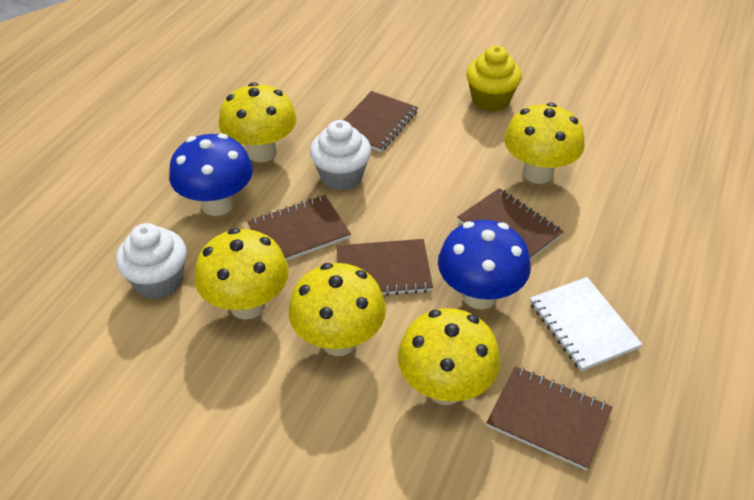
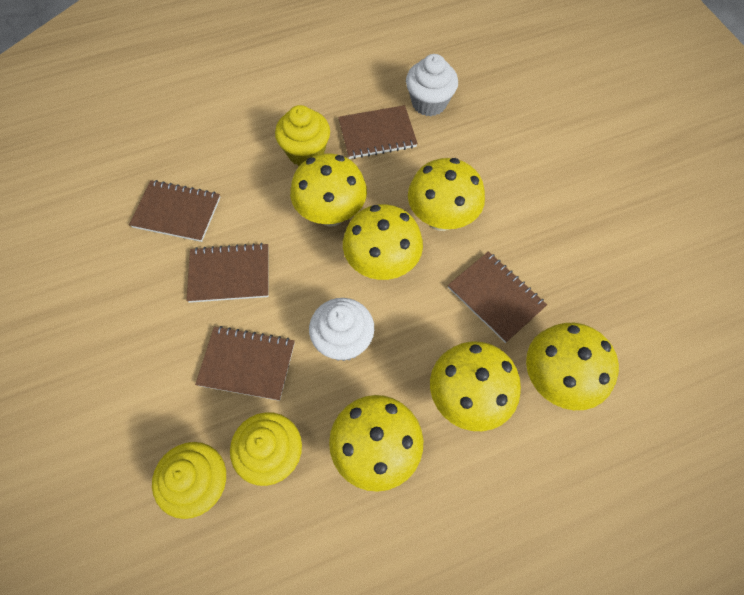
blue mushroom: 2 -> 0
white notebook: 1 -> 0
yellow cupcake: 1 -> 3
yellow mushroom: 5 -> 6

